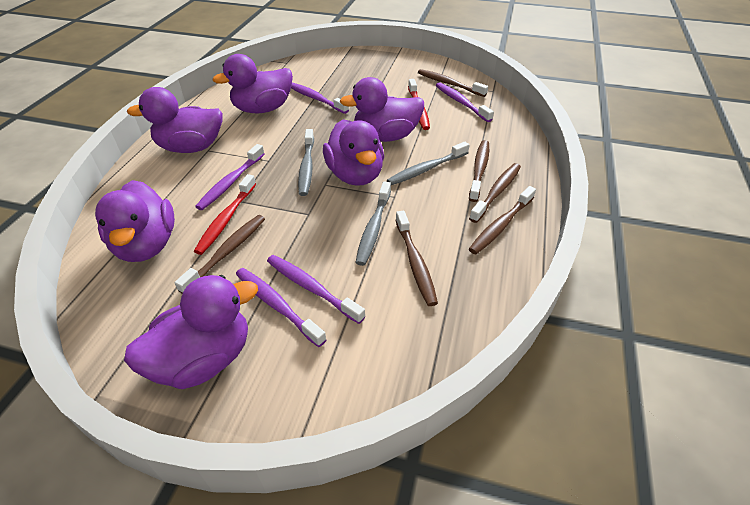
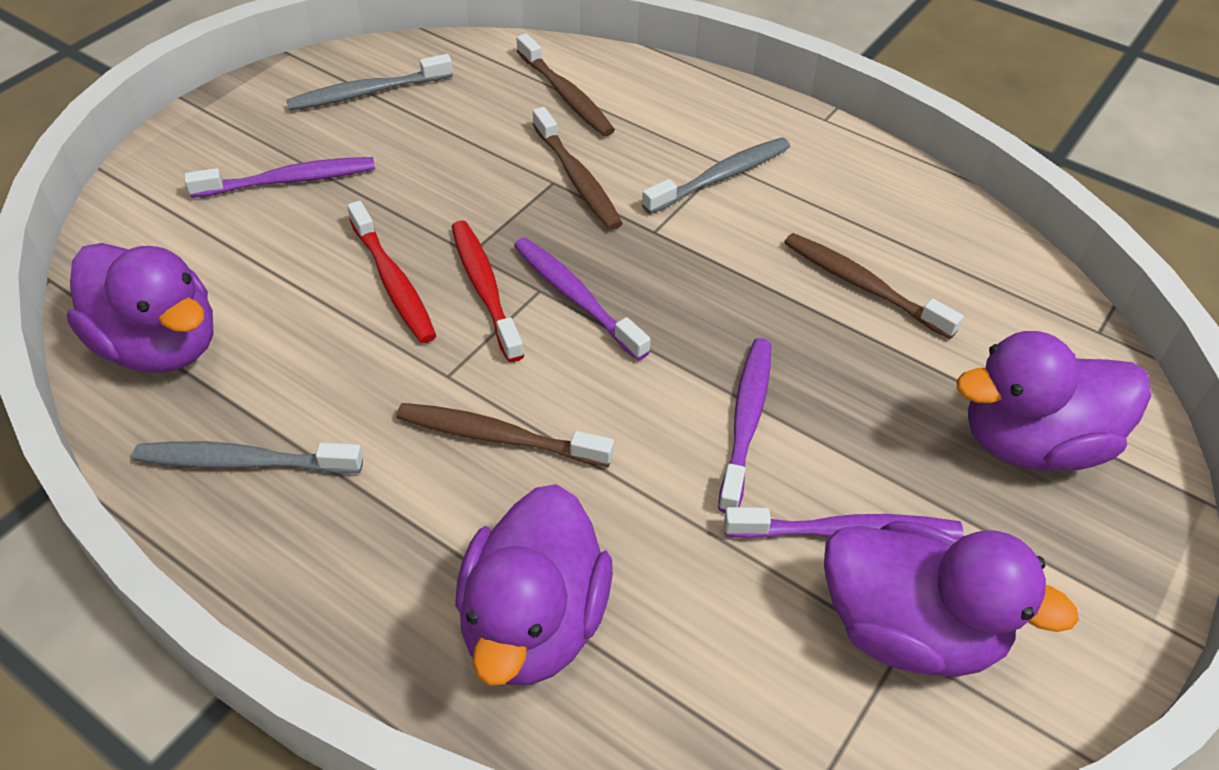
brown toothbrush: 6 -> 4
purple duck: 6 -> 4
purple toothbrush: 5 -> 4

